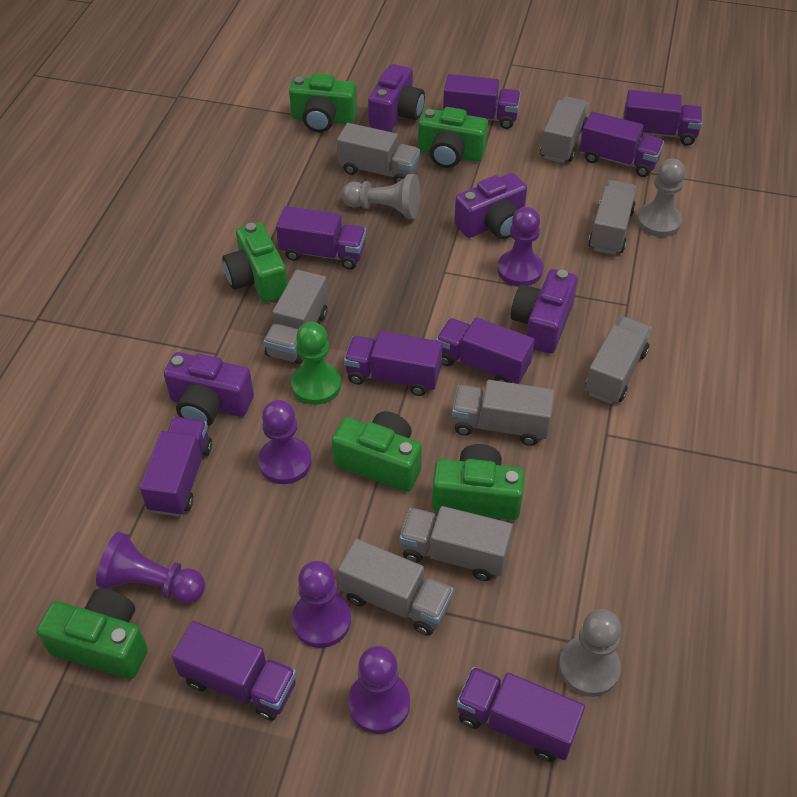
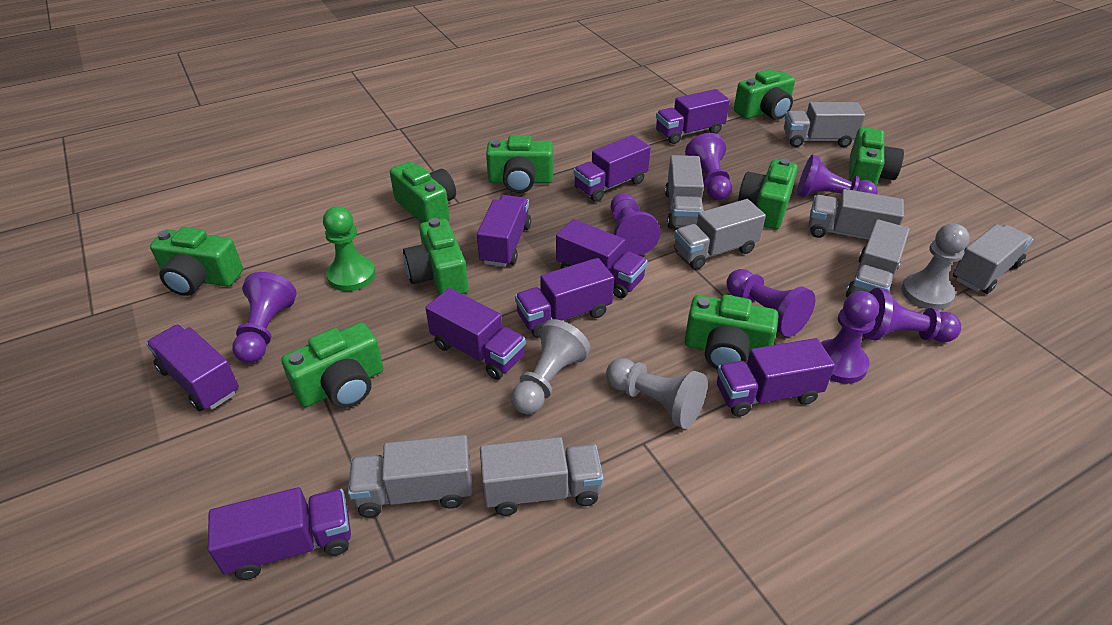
green camera: 6 -> 9
purple camera: 4 -> 0
purple pawn: 5 -> 7

